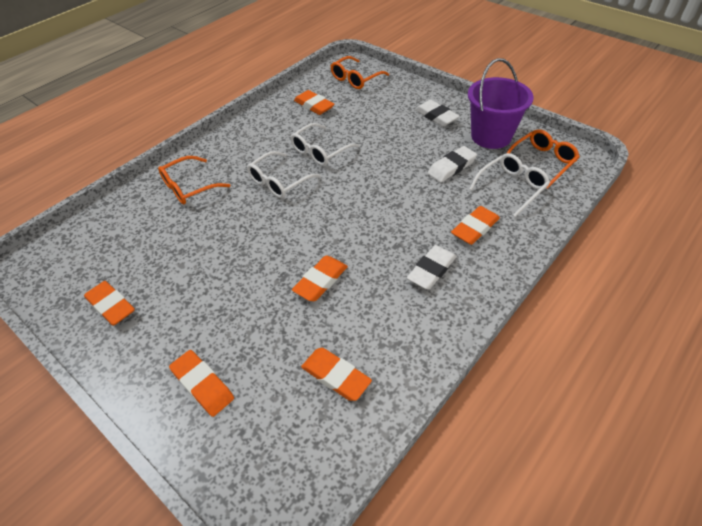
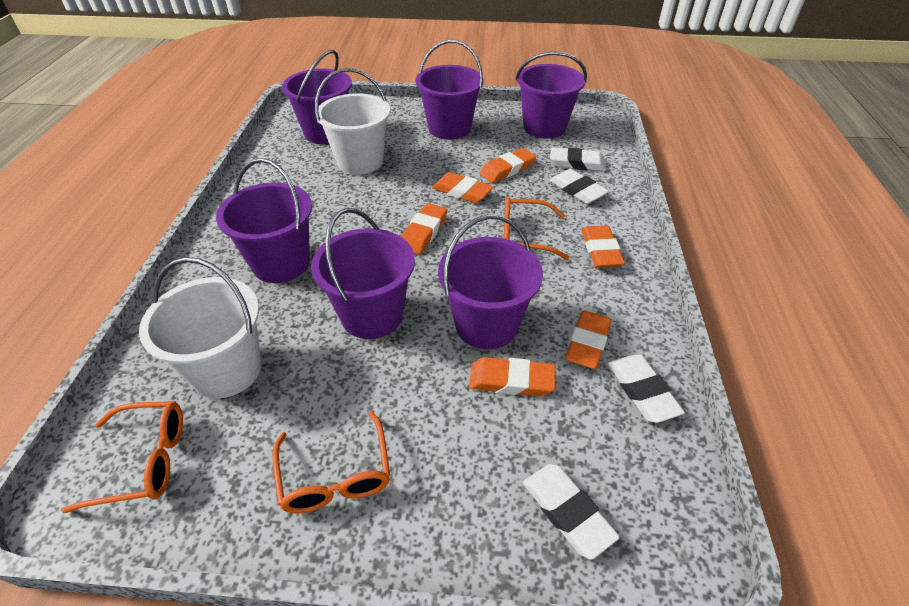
purple bucket: 1 -> 6
white bucket: 0 -> 2
white eraser: 3 -> 4
white glasses: 3 -> 0

